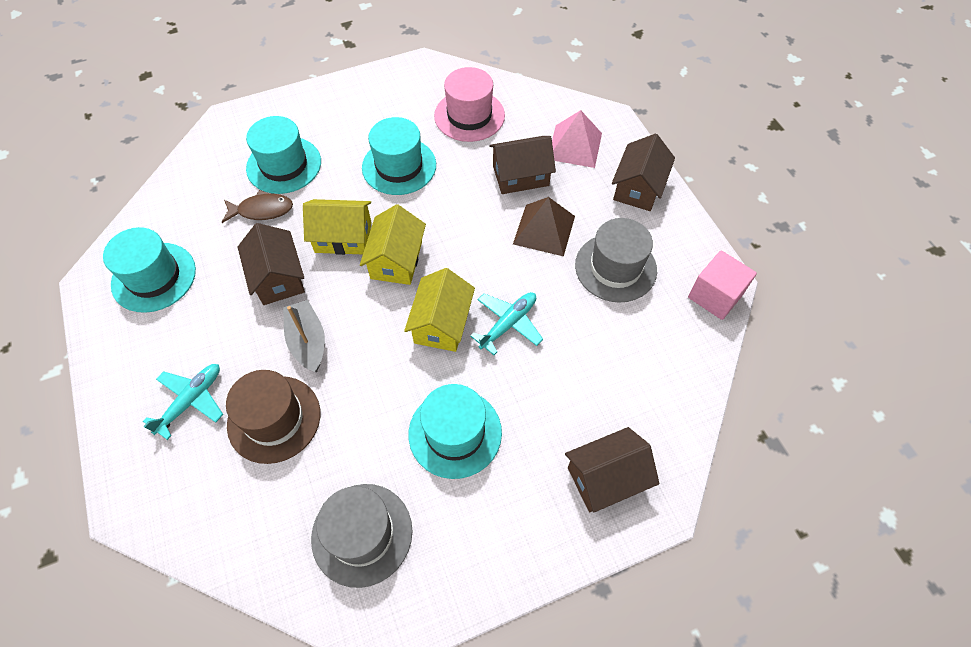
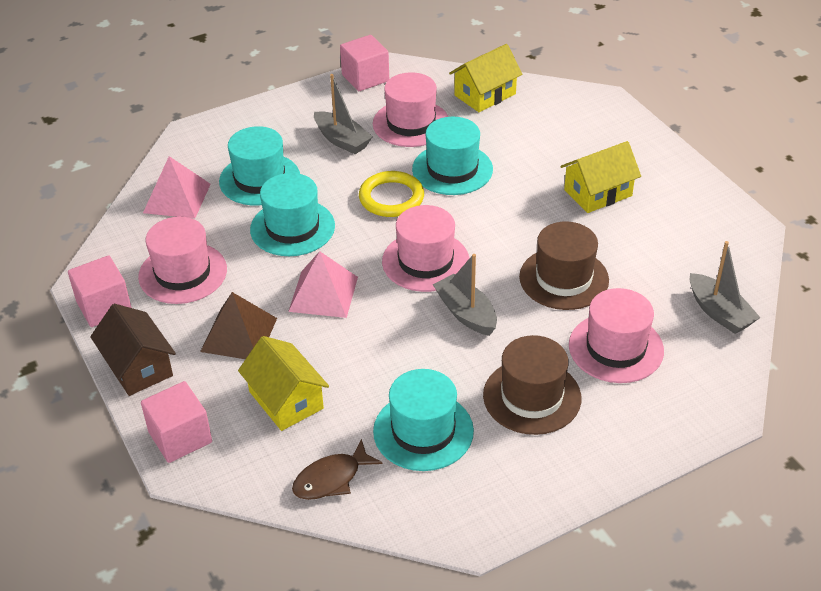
brown hat: 1 -> 2
brown house: 4 -> 1
grey boat: 1 -> 3
grey hat: 2 -> 0
pink cube: 1 -> 3
pink hat: 1 -> 4
pink pyramid: 1 -> 2
turquoise plane: 2 -> 0
yellow ring: 0 -> 1

